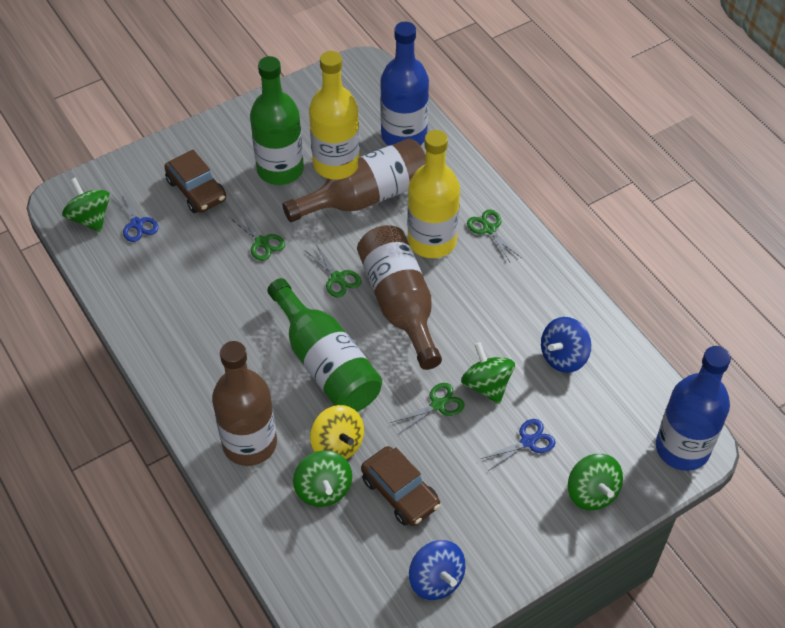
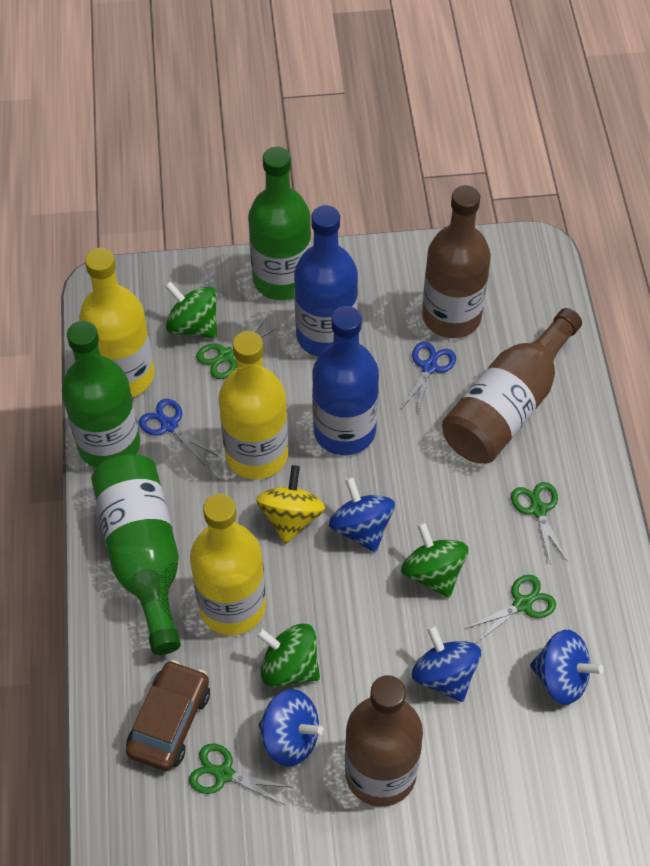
blue spinning top: 2 -> 4
brown car: 2 -> 1
green bottle: 2 -> 3
green spinning top: 4 -> 3
yellow bottle: 2 -> 3

